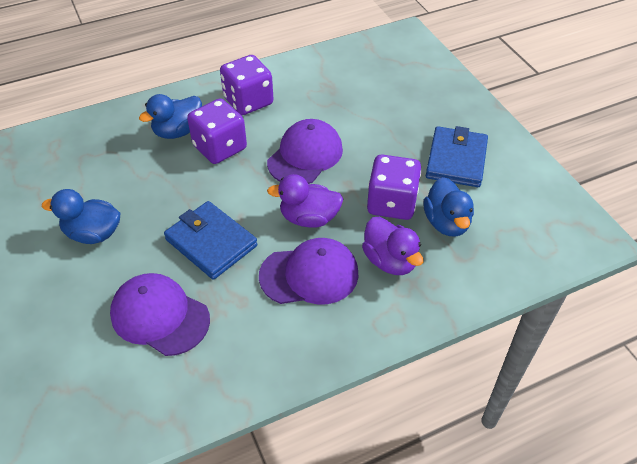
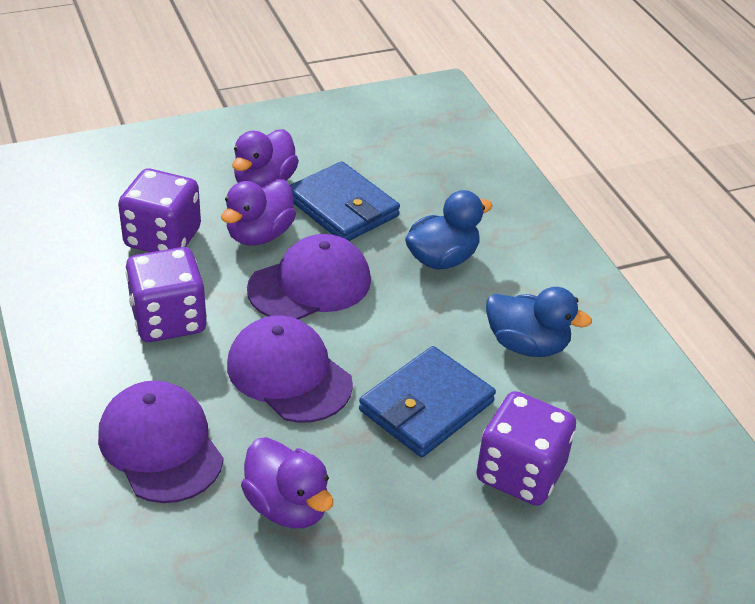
blue duck: 3 -> 2
purple duck: 2 -> 3

